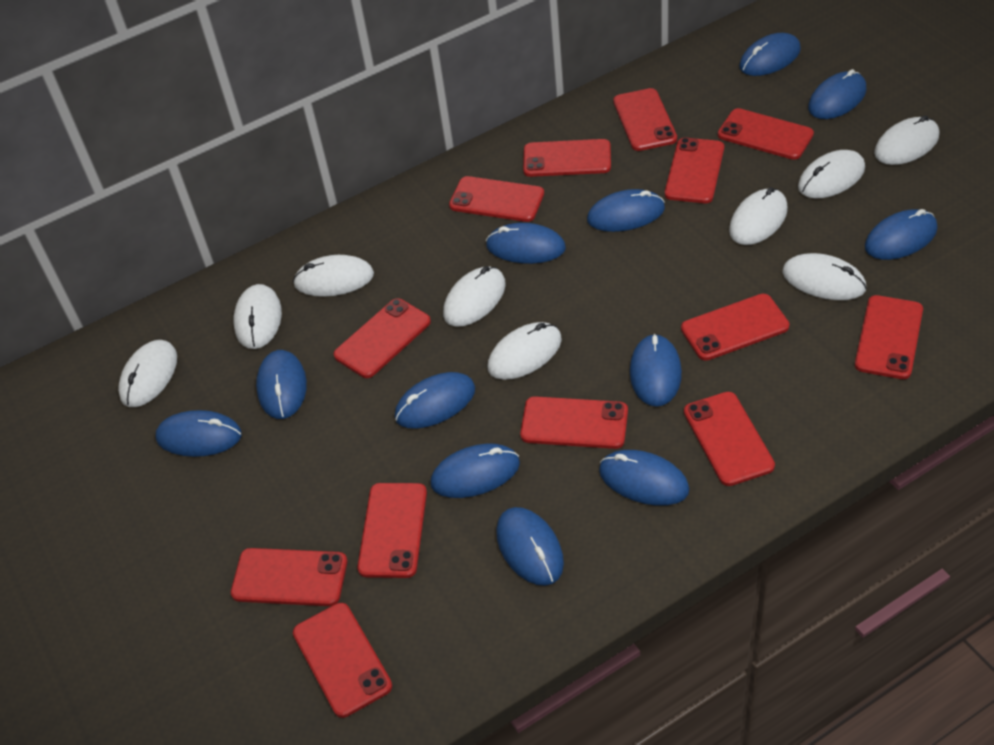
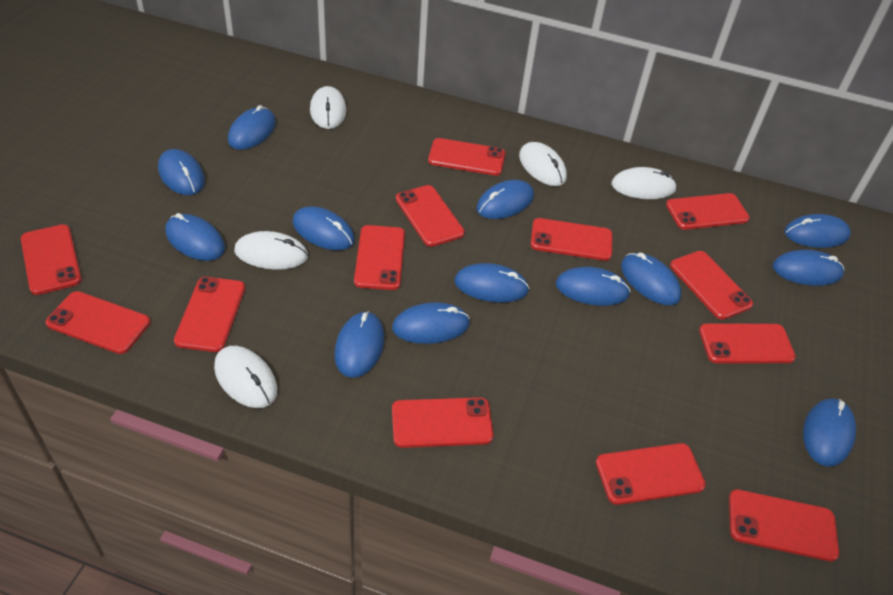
blue mouse: 12 -> 13
white mouse: 9 -> 5

